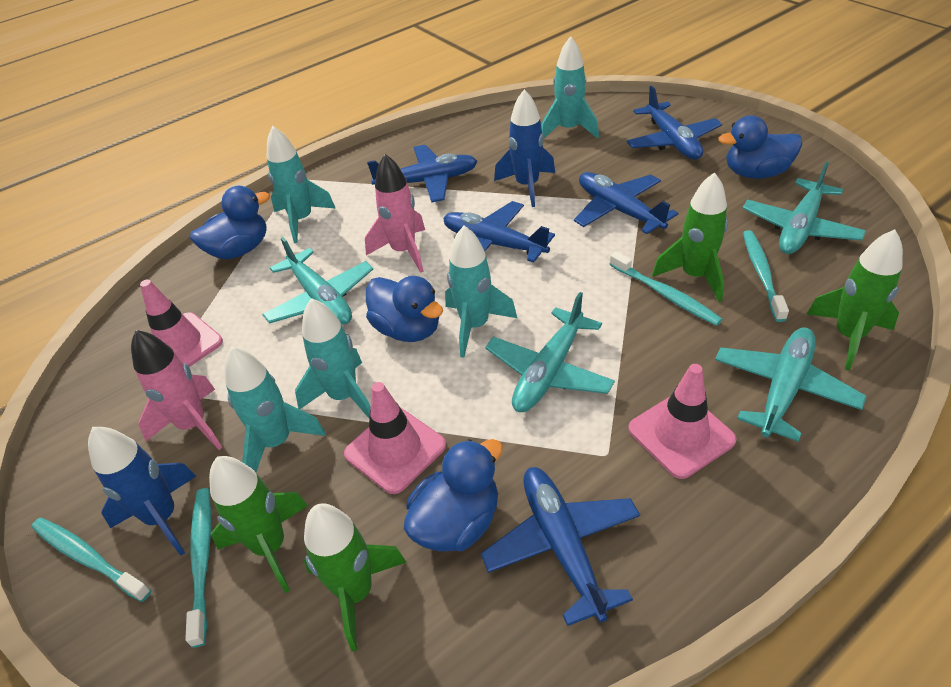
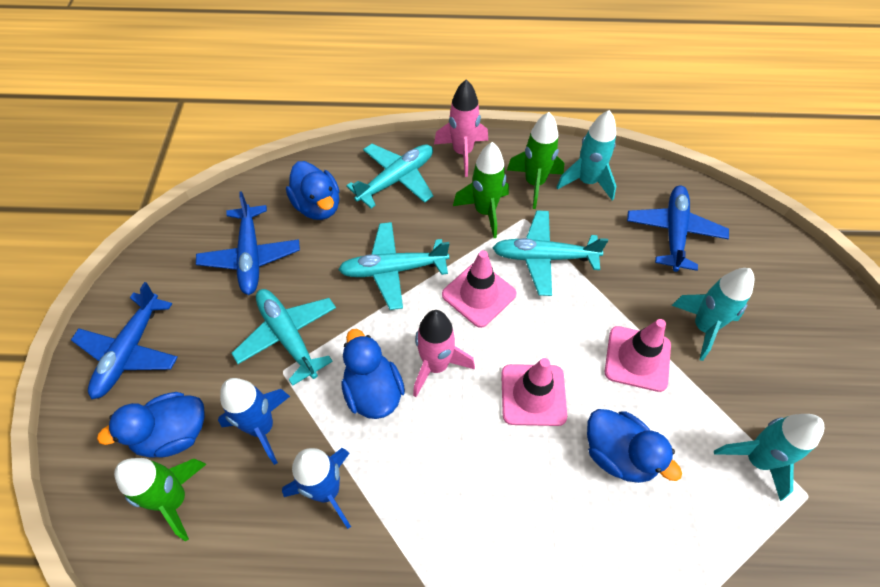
blue plane: 5 -> 3
green rocket: 4 -> 3
turquoise rocket: 5 -> 3
turquoise toothbrush: 4 -> 0

